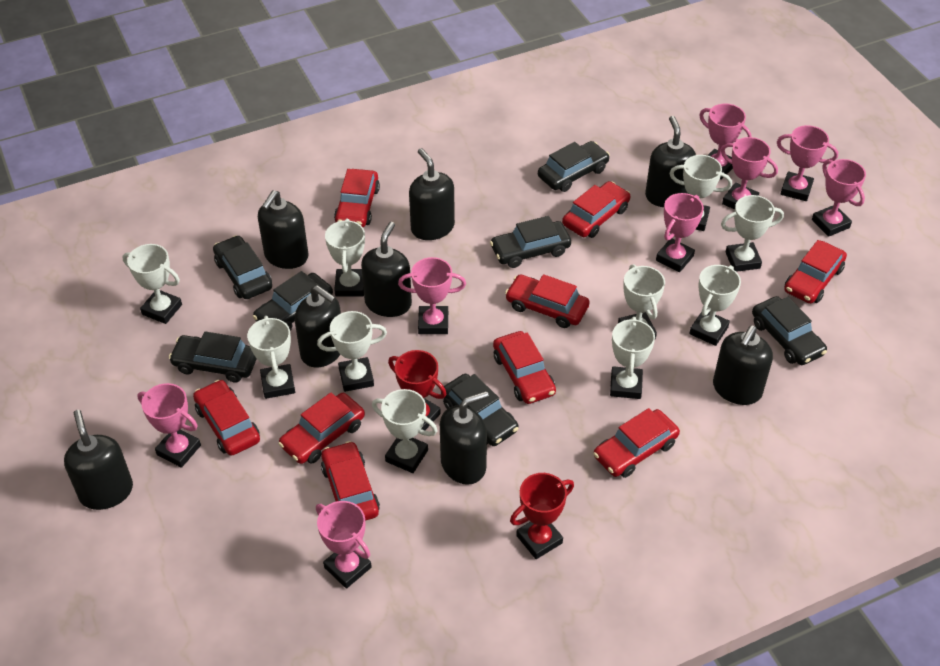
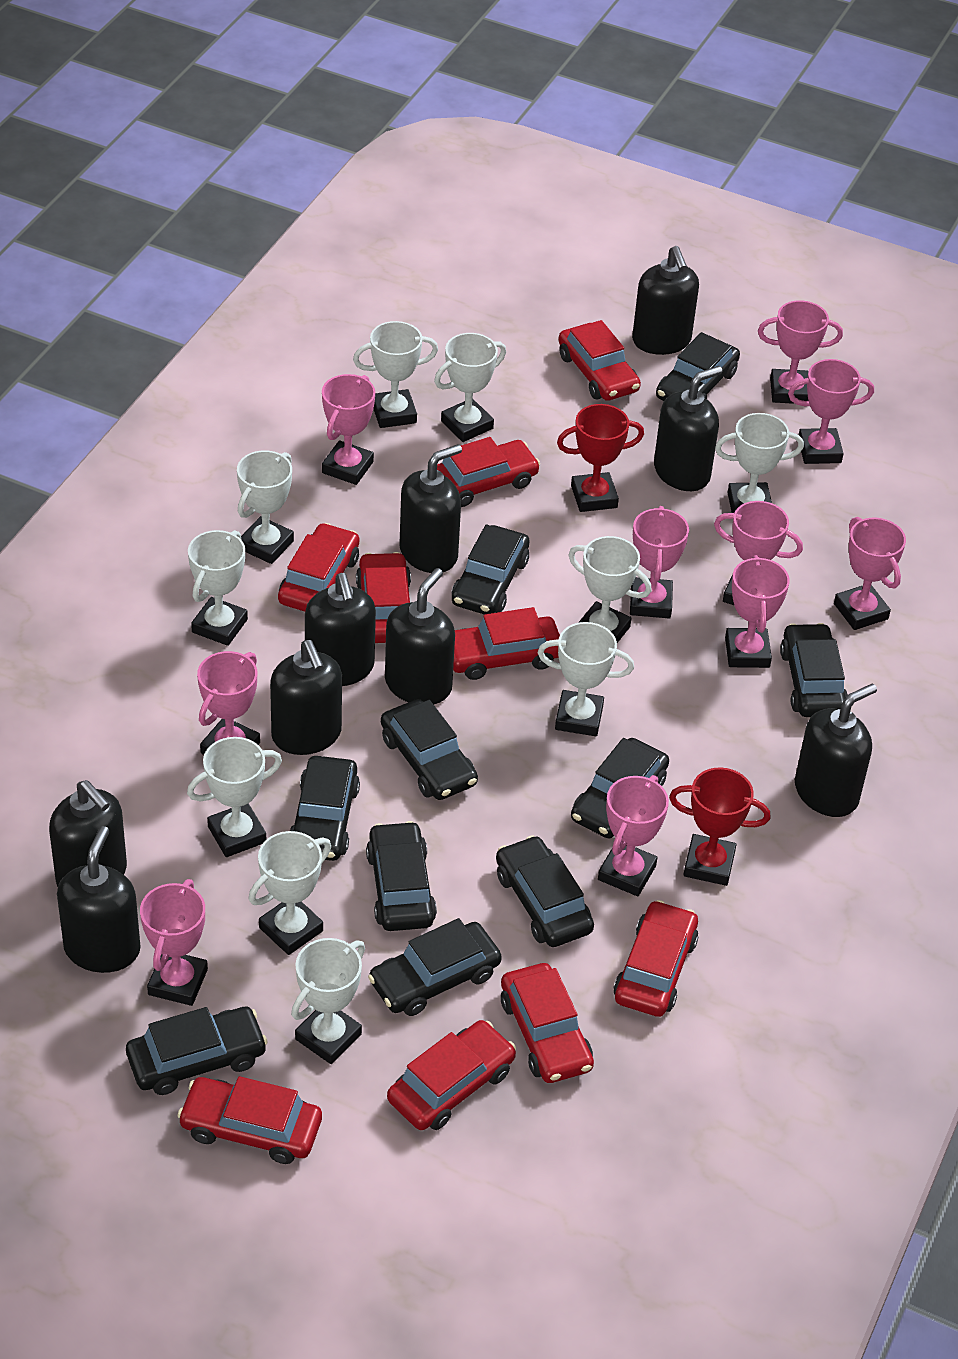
black car: 7 -> 10
black soap dispenser: 8 -> 9
pink trophy: 8 -> 10

